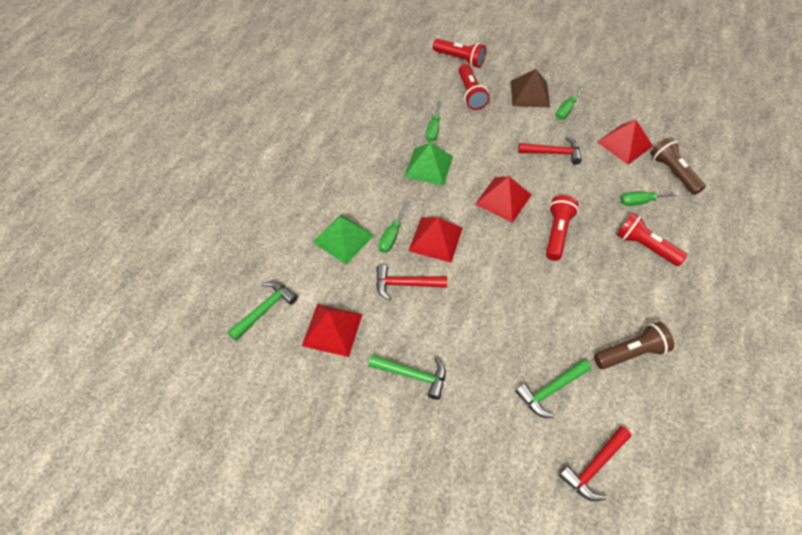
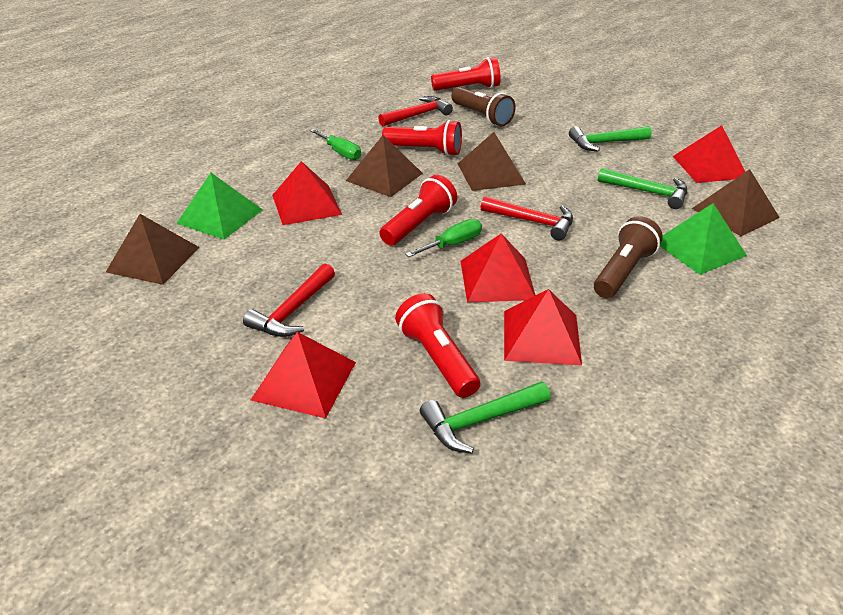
brown pyramid: 1 -> 4
green screwdriver: 4 -> 2
red pyramid: 4 -> 5

